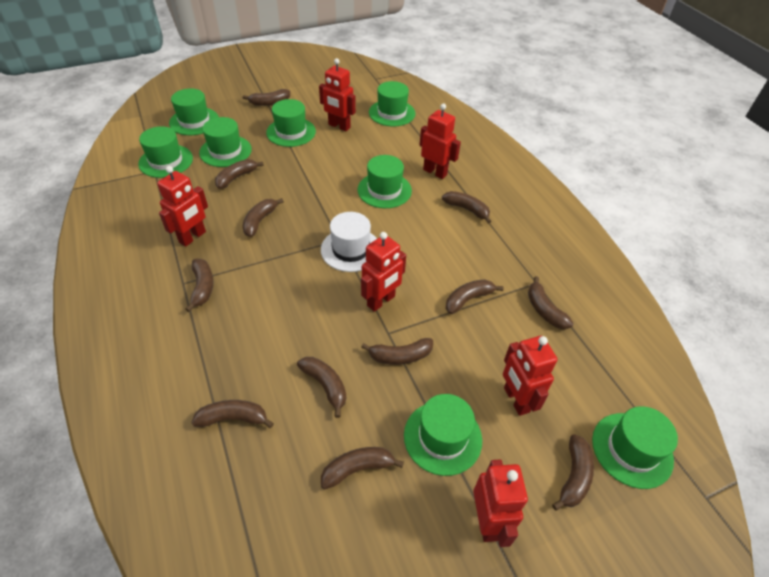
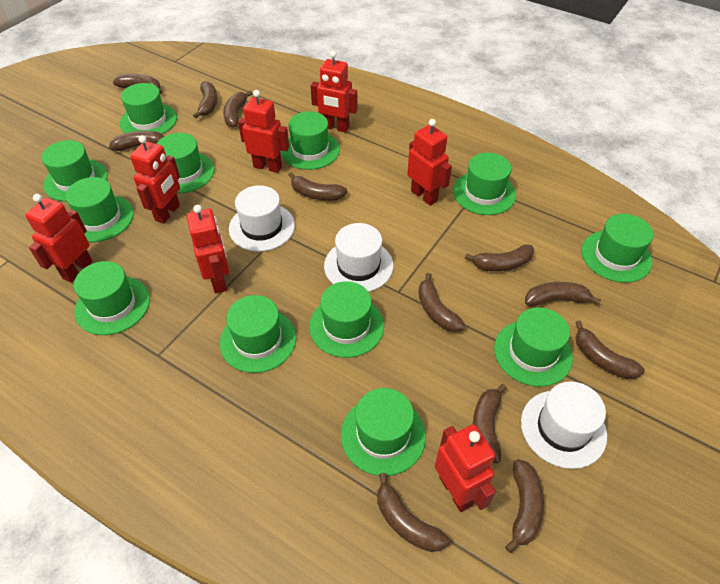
green hat: 8 -> 12
red robot: 6 -> 7
white hat: 1 -> 3

